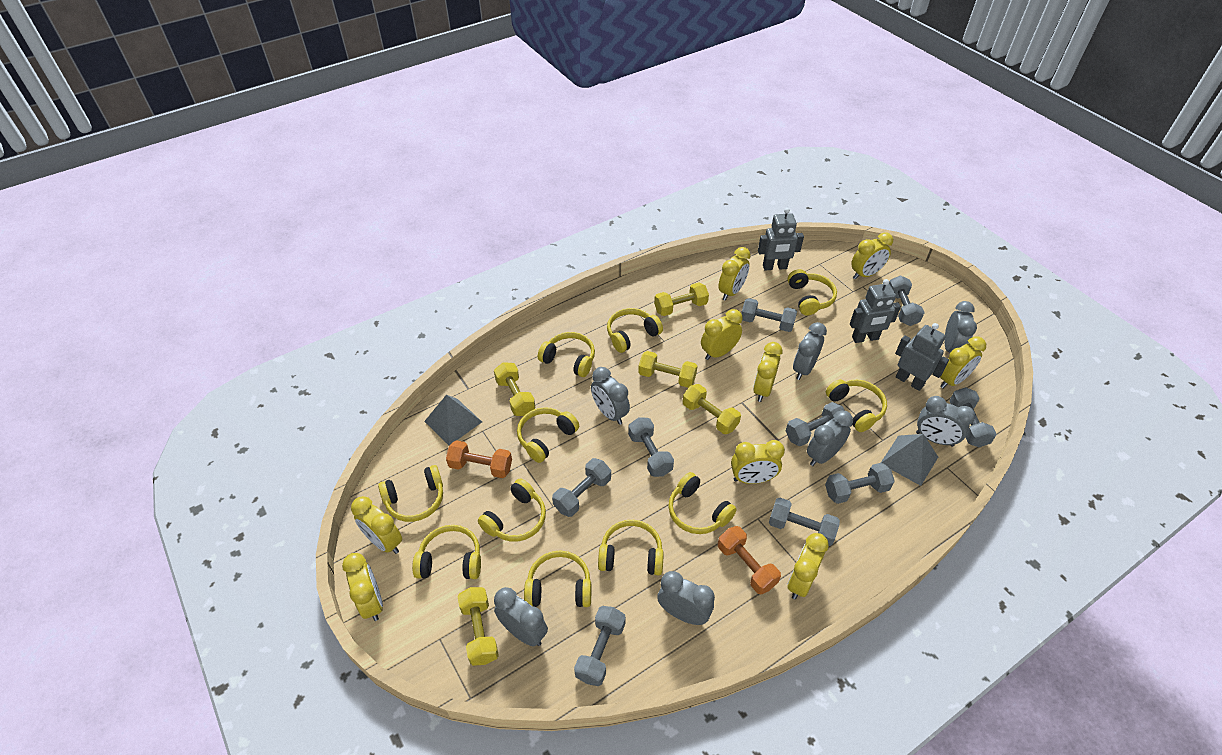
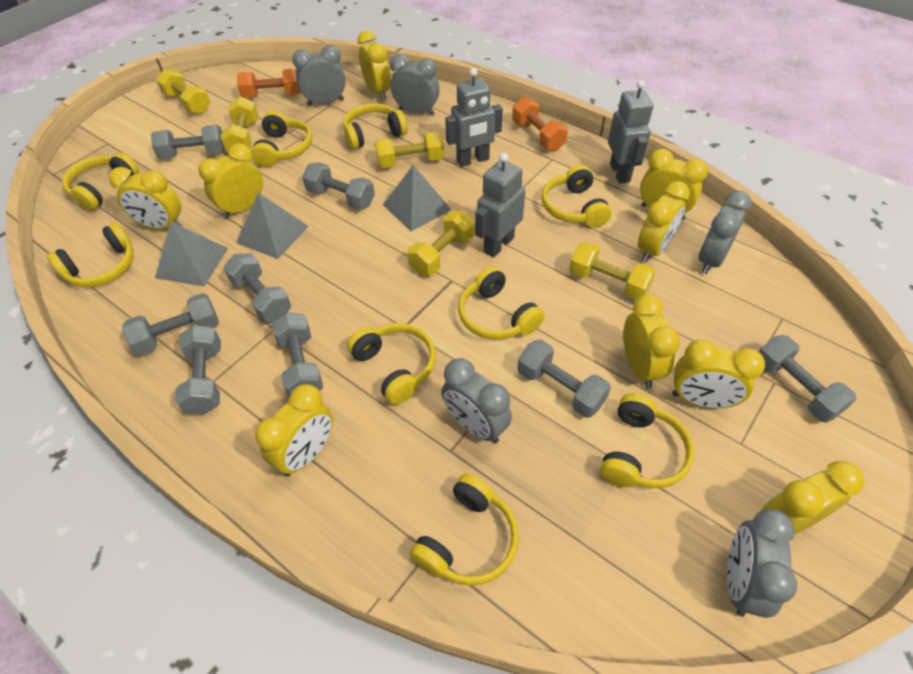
grey clock: 7 -> 5
grey dumbbell: 9 -> 8
grey pyramid: 2 -> 3
yellow headphones: 11 -> 9

